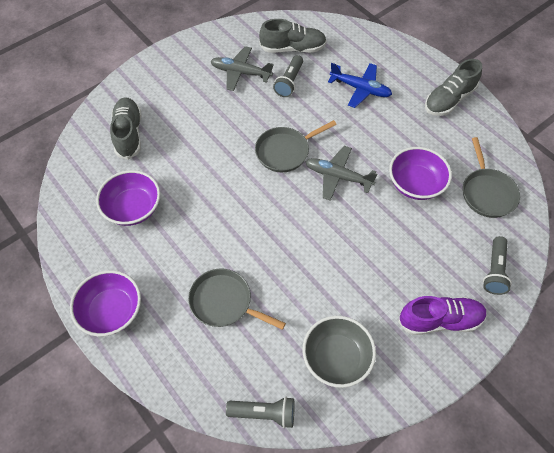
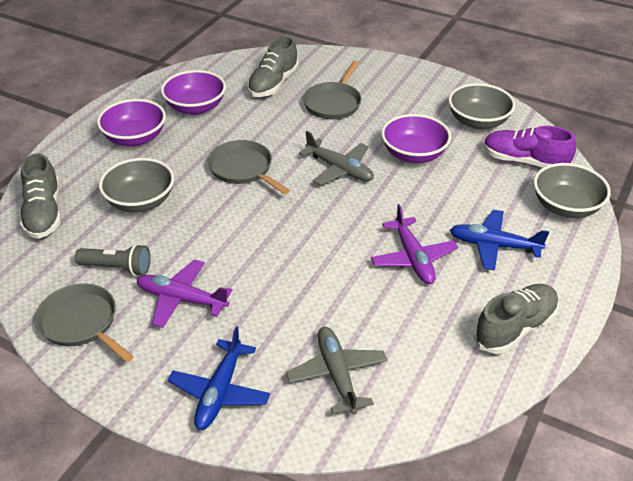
blue plane: 1 -> 2
grey bowl: 1 -> 3
grey flashlight: 3 -> 1
purple plane: 0 -> 2

